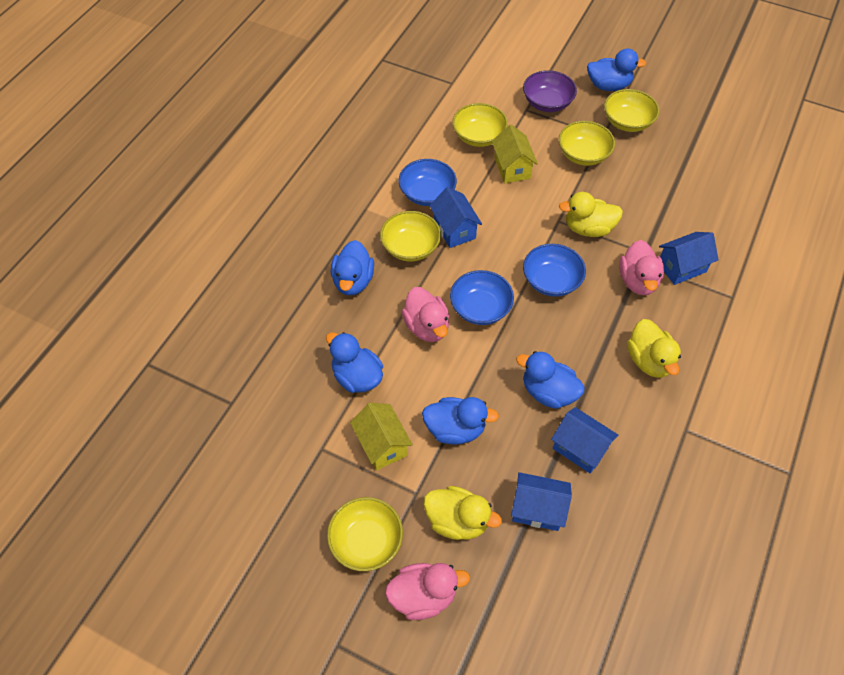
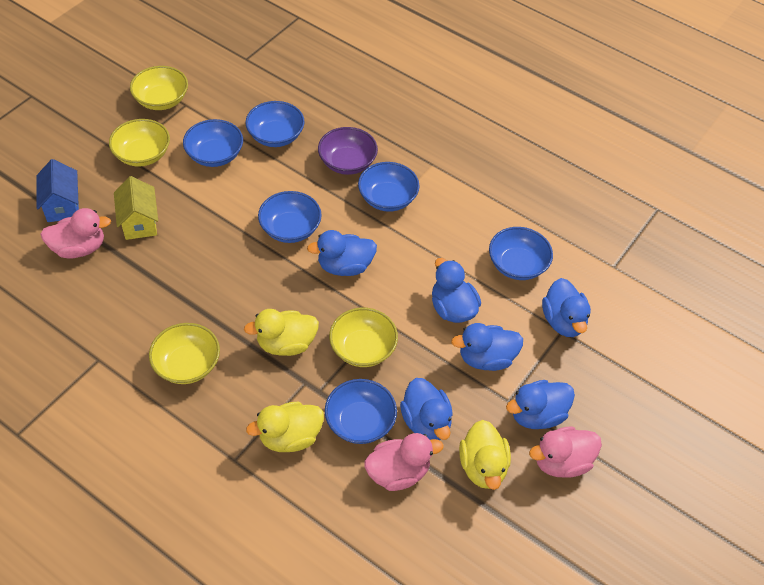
blue bowl: 3 -> 6
blue duck: 5 -> 6
blue house: 4 -> 1
yellow bowl: 5 -> 4
yellow house: 2 -> 1

